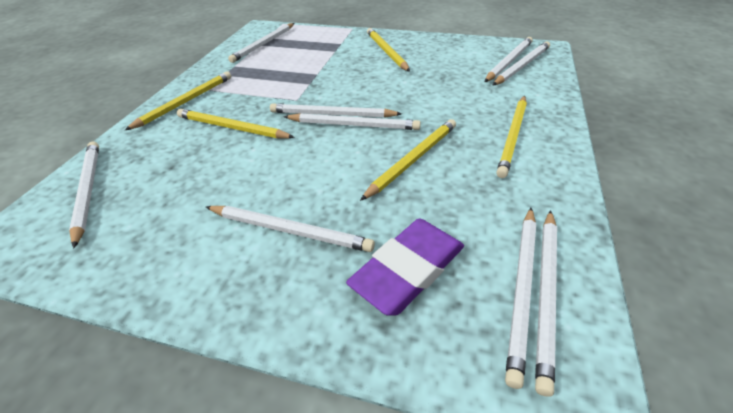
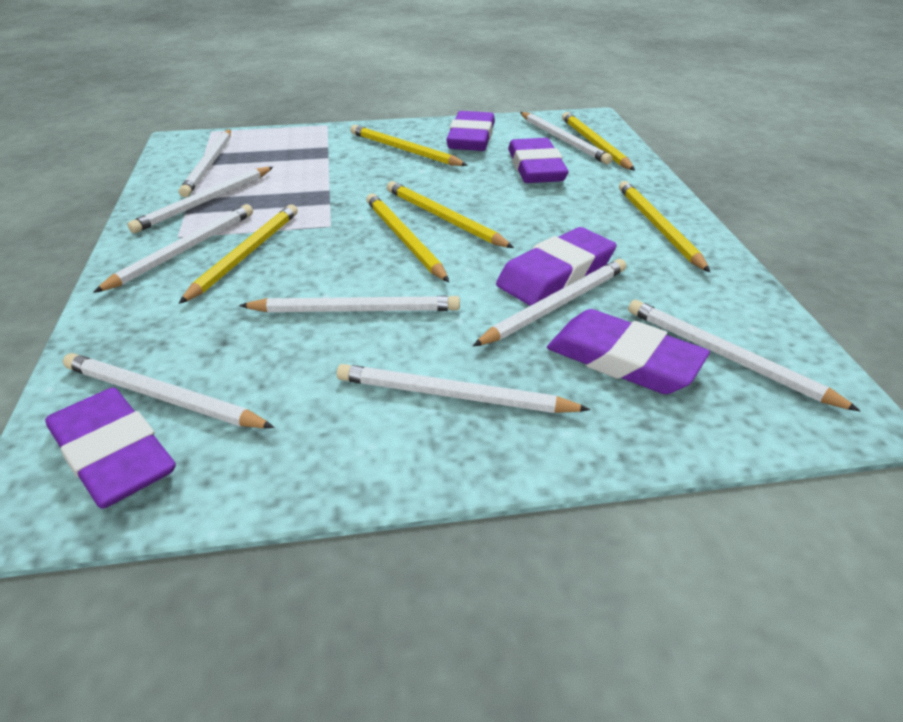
purple eraser: 1 -> 5
yellow pencil: 5 -> 6

